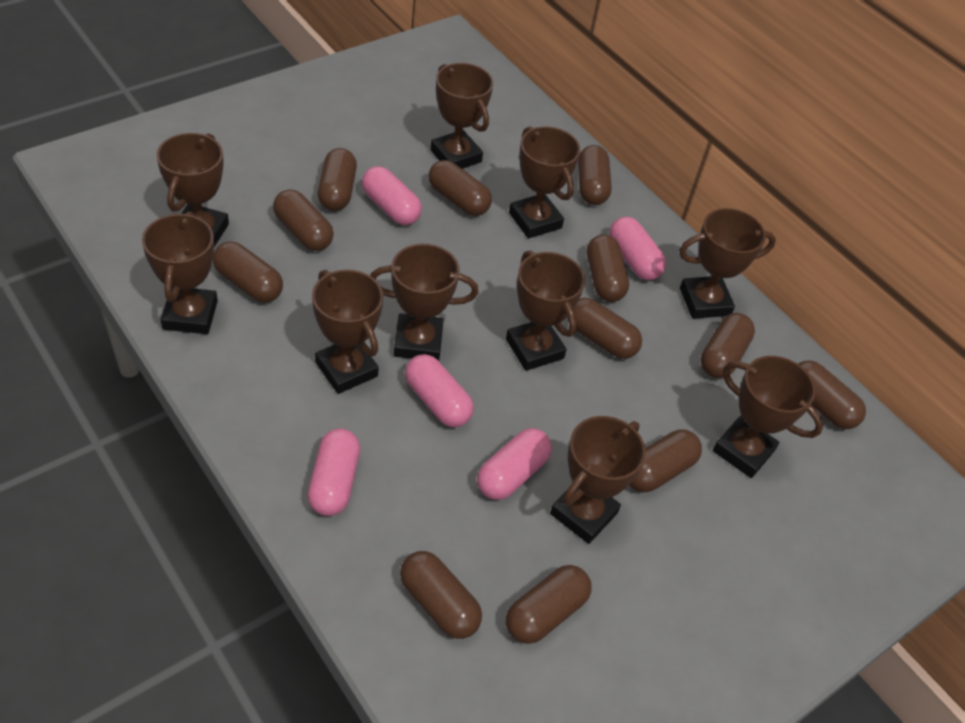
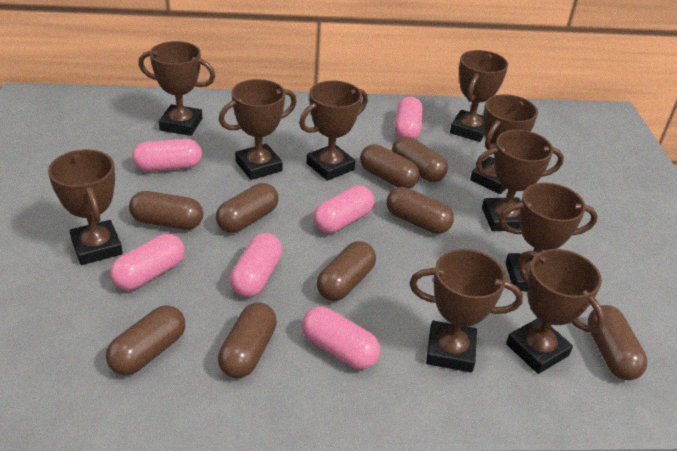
brown capsule: 12 -> 9
pink capsule: 5 -> 6

